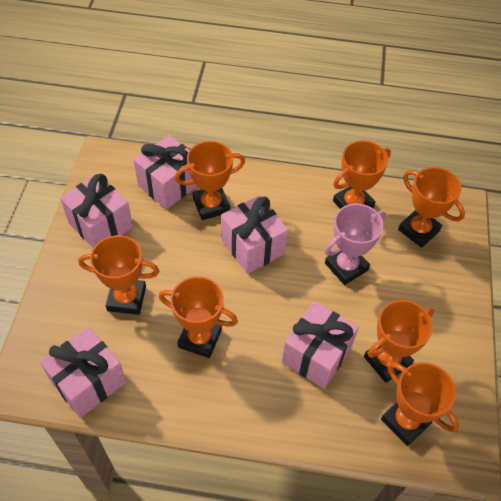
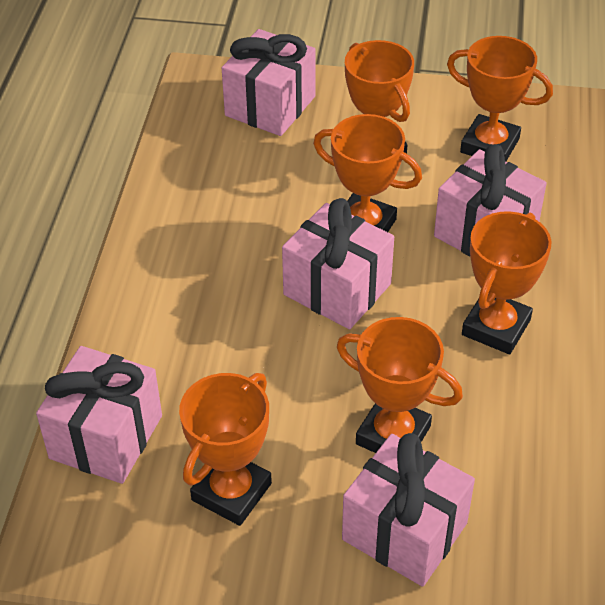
orange trophy: 7 -> 6
pink trophy: 1 -> 0

